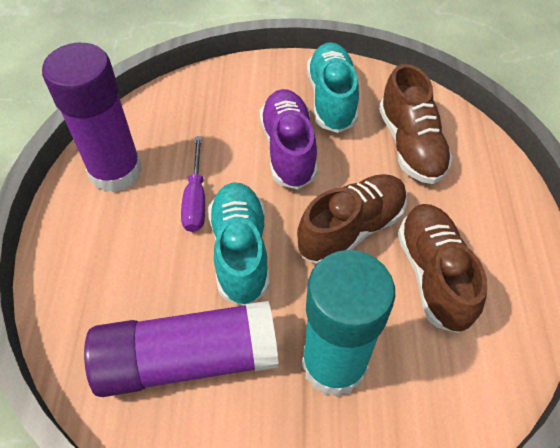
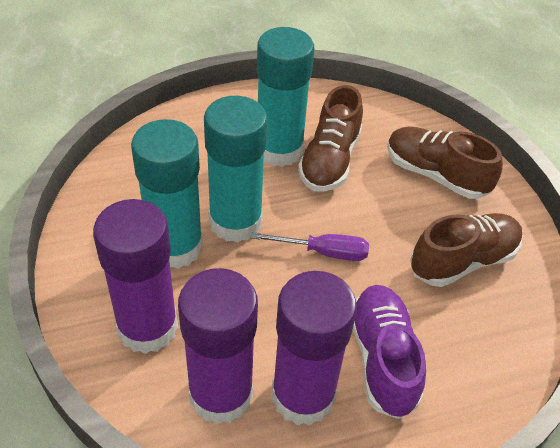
purple glue stick: 2 -> 3
turquoise glue stick: 1 -> 3
turquoise shoe: 2 -> 0

